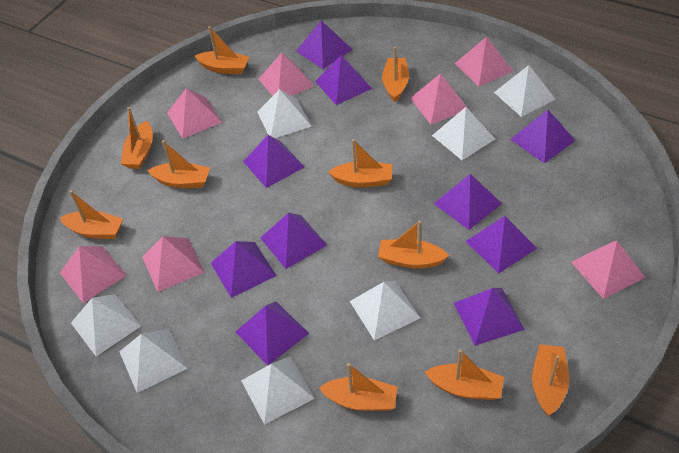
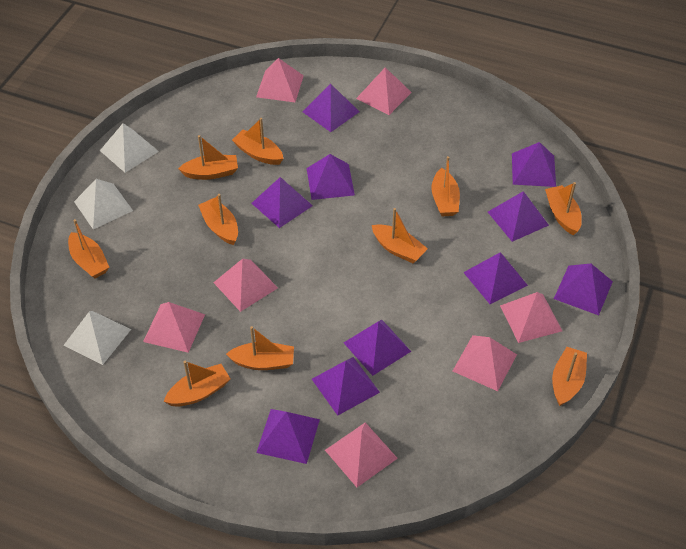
white pyramid: 7 -> 3

